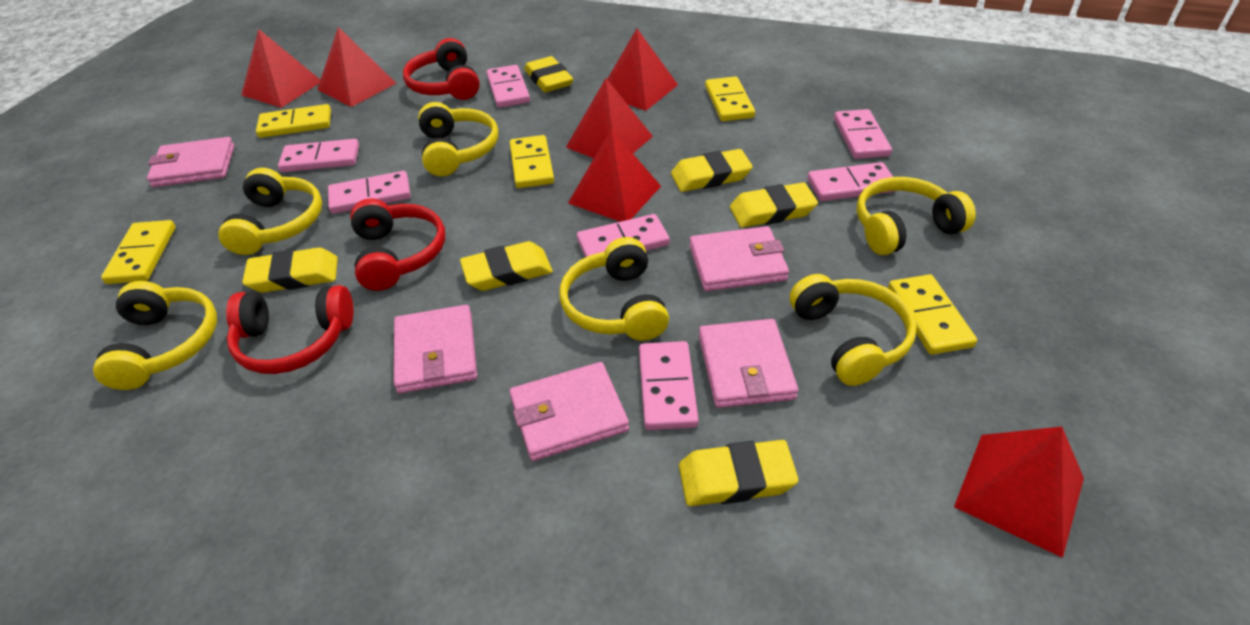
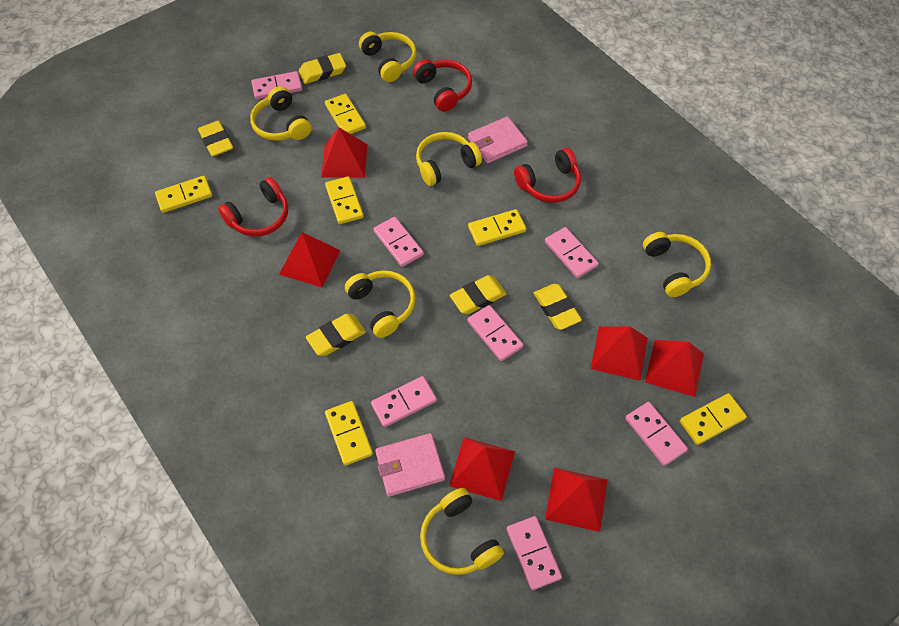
pink wallet: 5 -> 2
yellow domino: 5 -> 6
yellow eraser: 6 -> 5

